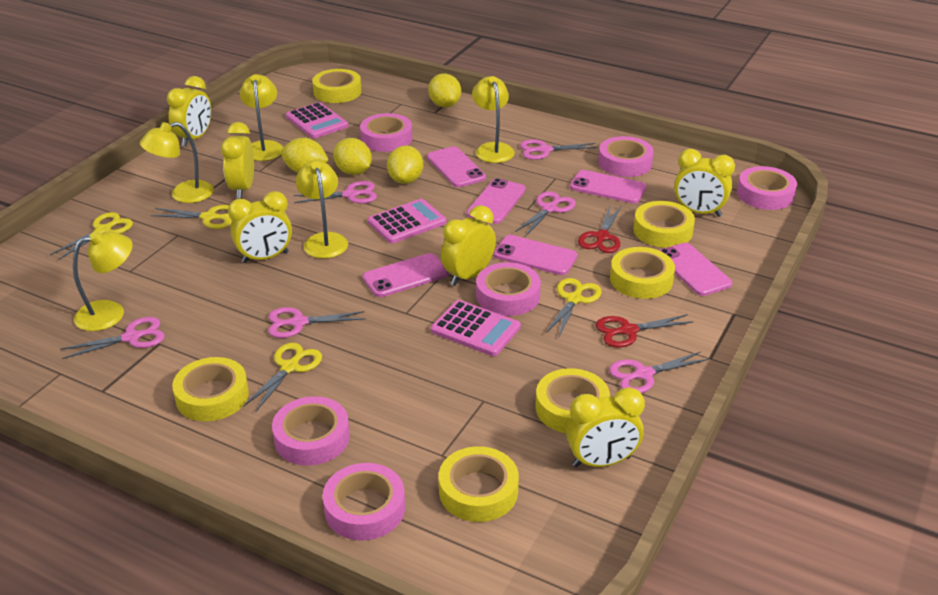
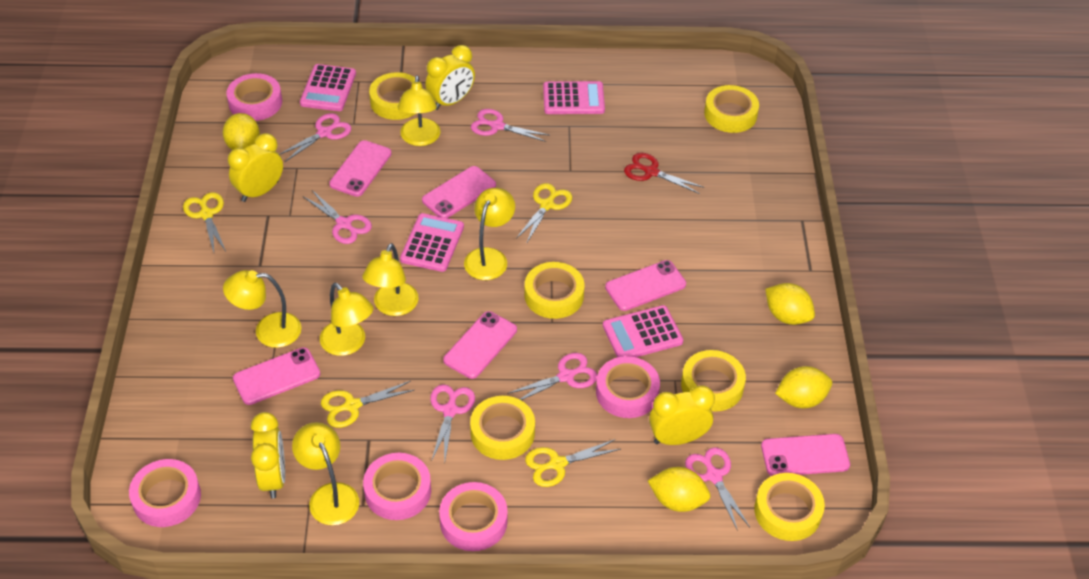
pink calculator: 3 -> 4
pink tape: 6 -> 5
red scissors: 2 -> 1
yellow clock: 6 -> 4
yellow lamp: 5 -> 6

